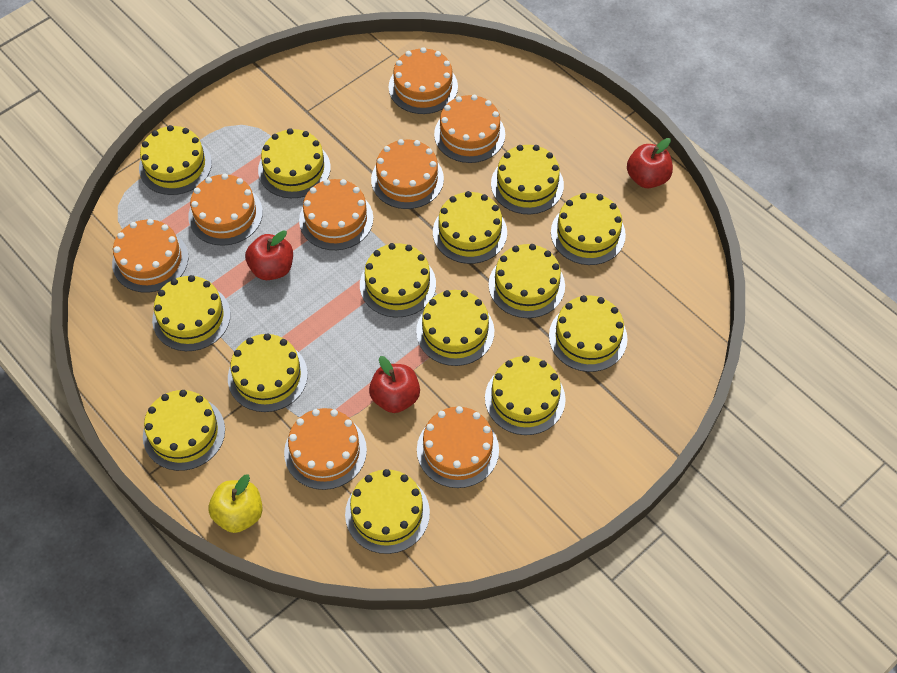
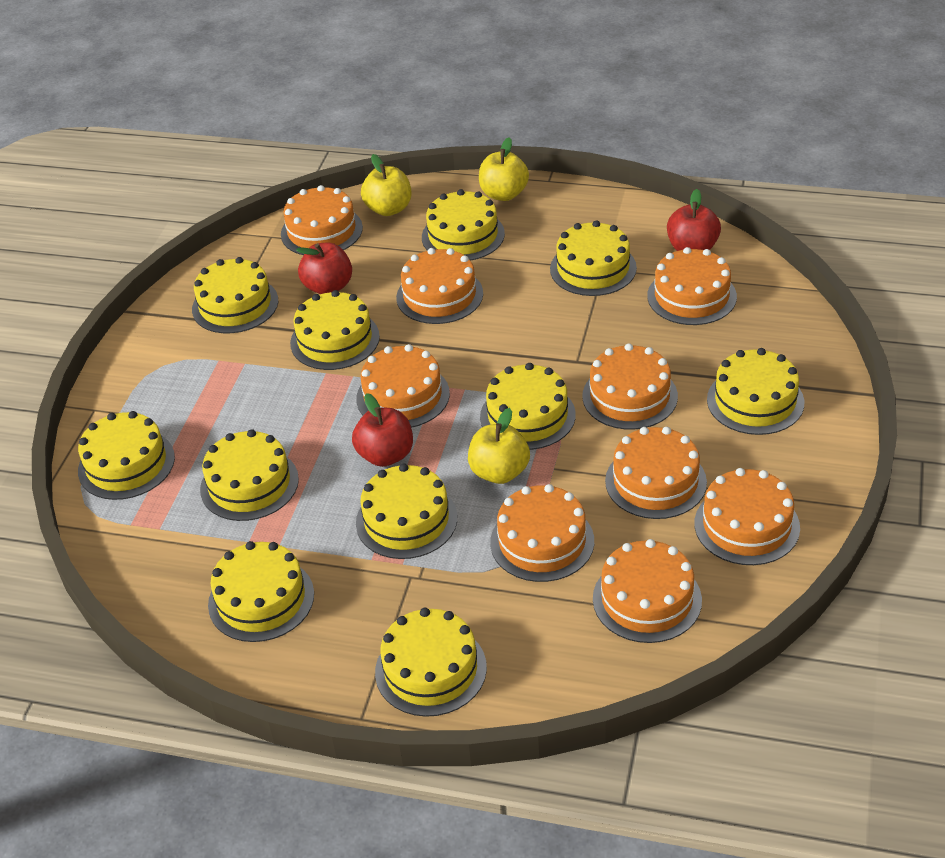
orange cake: 8 -> 9
yellow apple: 1 -> 3
yellow cake: 14 -> 11

